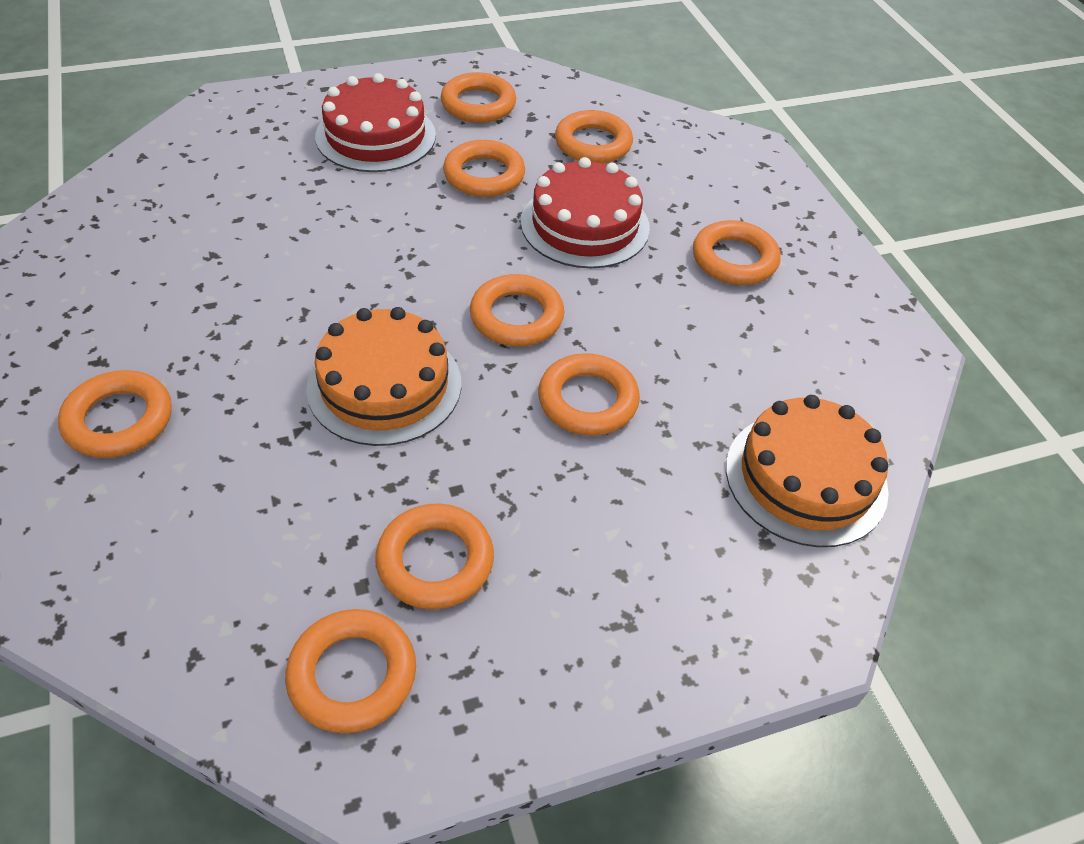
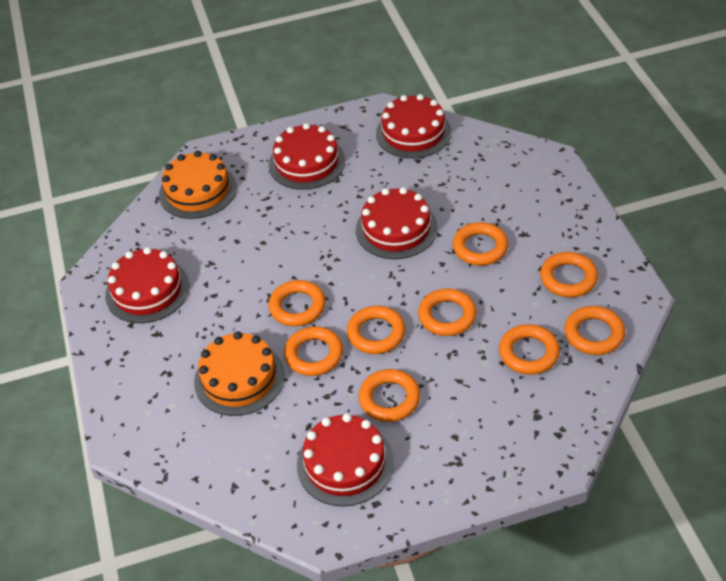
red cake: 2 -> 5

